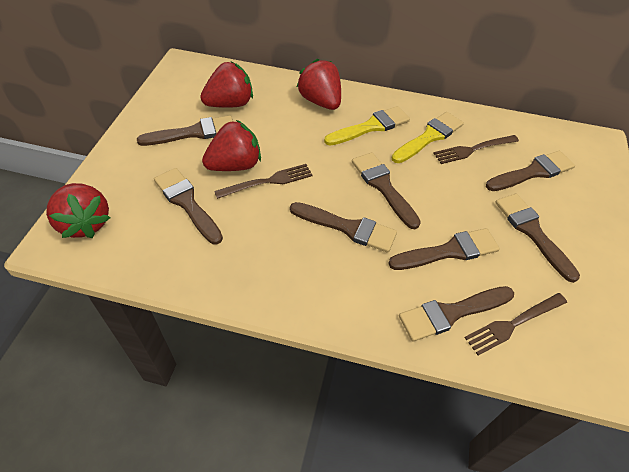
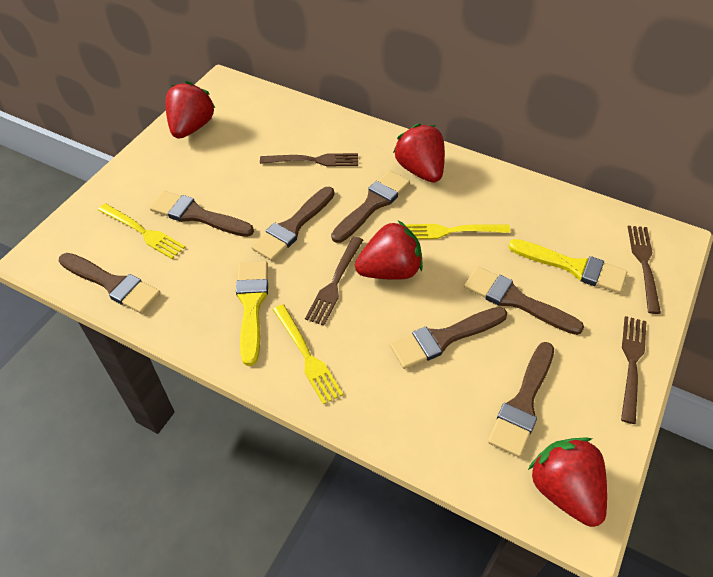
brown brush: 8 -> 7
brown fork: 3 -> 4
yellow fork: 0 -> 3

